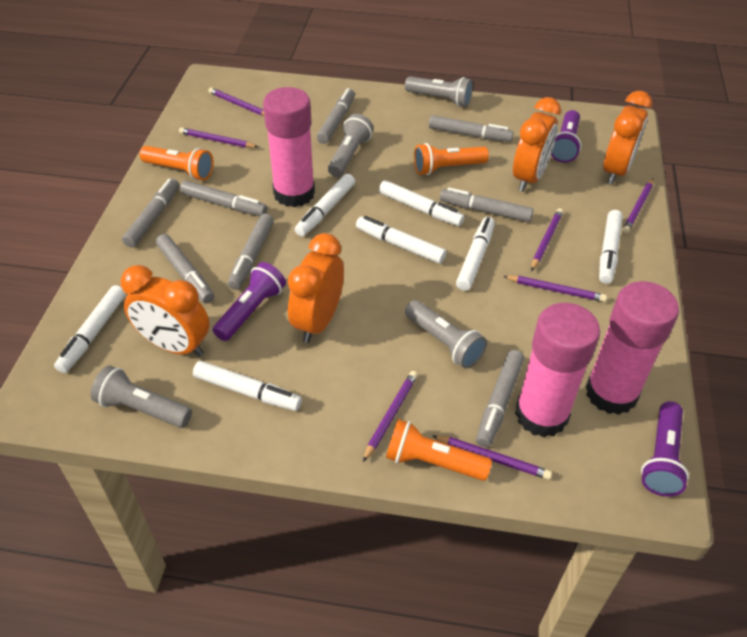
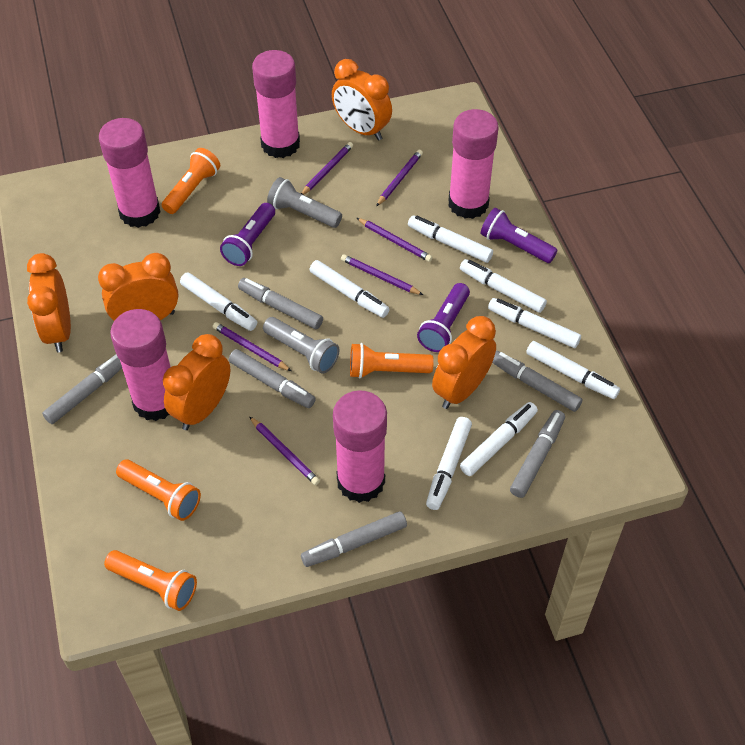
grey flashlight: 4 -> 2
grey marker: 8 -> 6
orange clock: 4 -> 5
orange flashlight: 3 -> 4
pink glue stick: 3 -> 5
purple pencil: 7 -> 6
white marker: 7 -> 8

